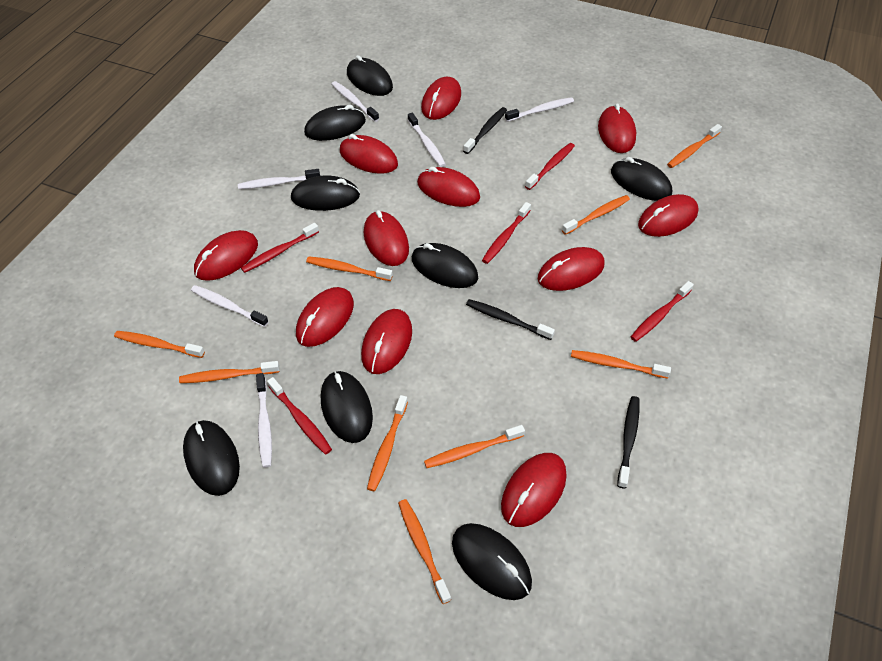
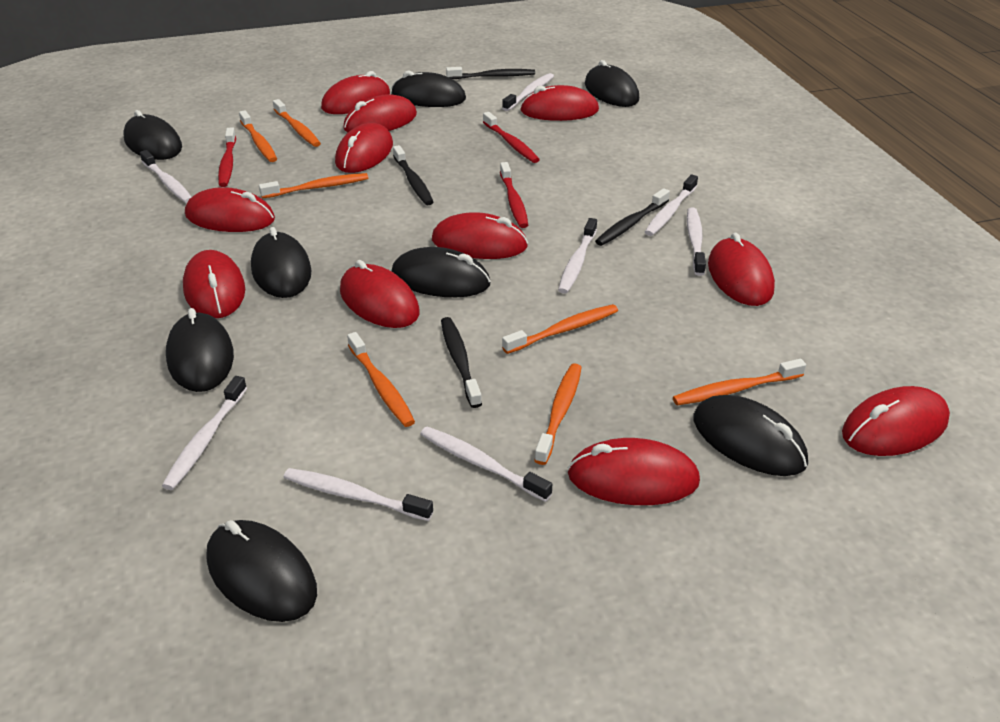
black toothbrush: 3 -> 4
orange toothbrush: 9 -> 7
red toothbrush: 5 -> 3
white toothbrush: 6 -> 8

